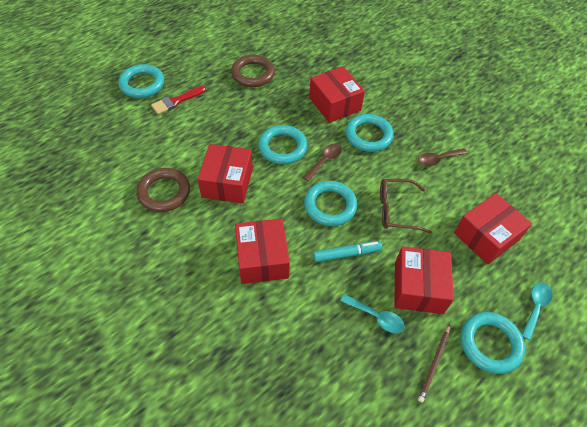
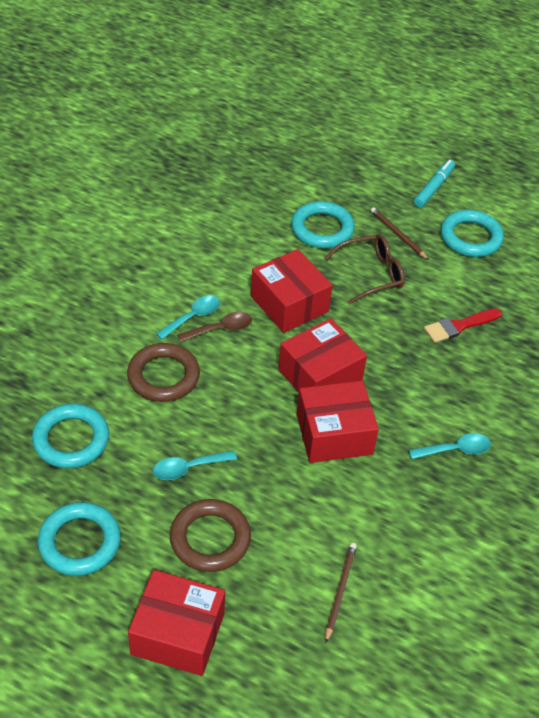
brown pencil: 1 -> 2
brown spoon: 2 -> 1
red box: 5 -> 4
turquoise ring: 5 -> 4
turquoise spoon: 2 -> 3

